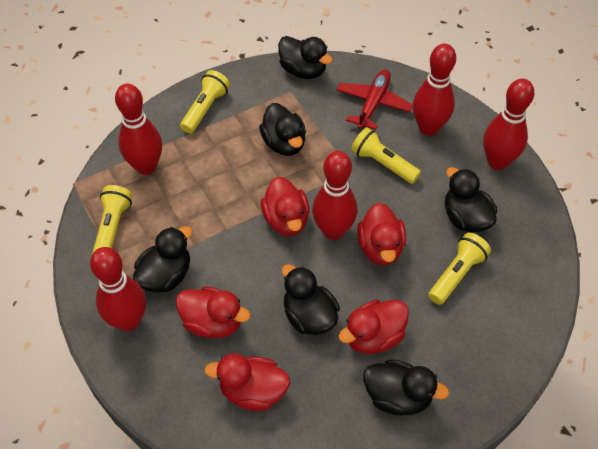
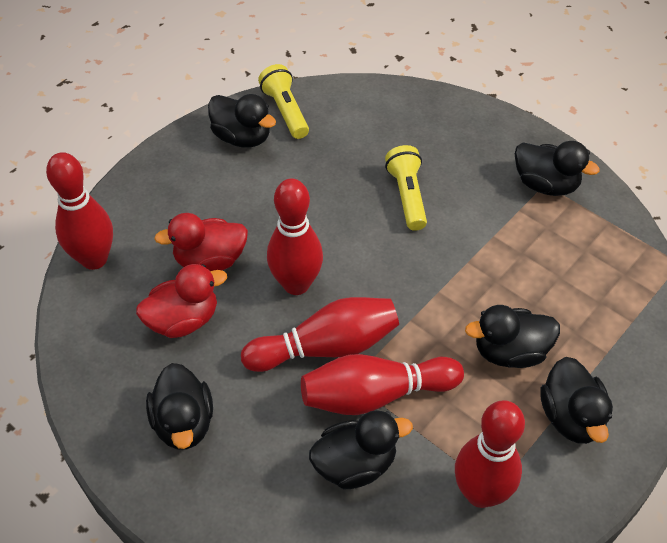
red duck: 5 -> 2
red plane: 1 -> 0
yellow flashlight: 4 -> 2

